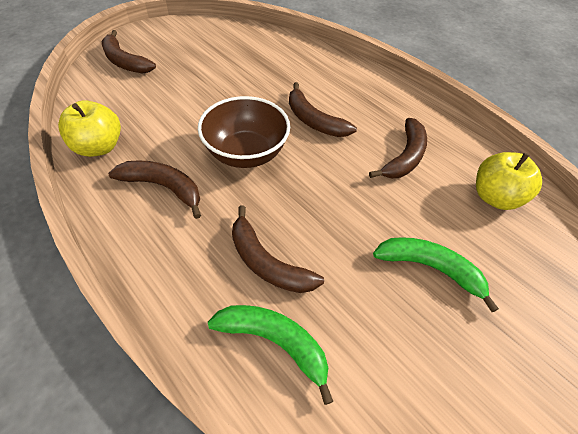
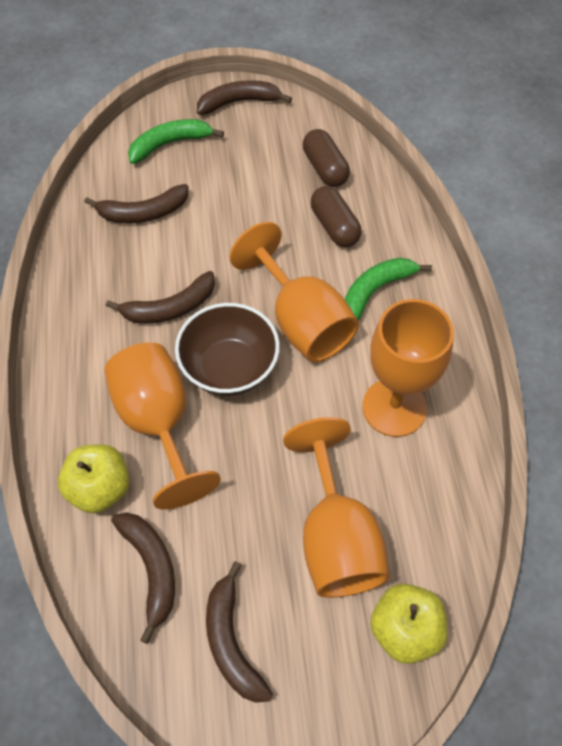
brown capsule: 0 -> 2
orange goblet: 0 -> 4

